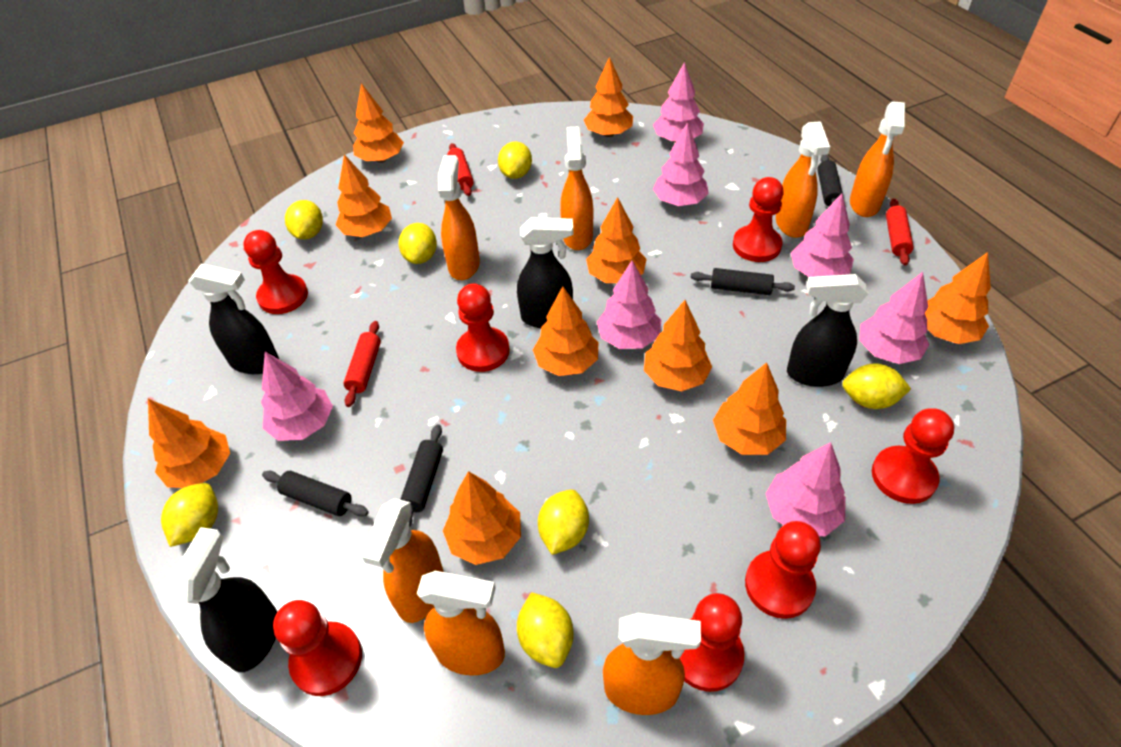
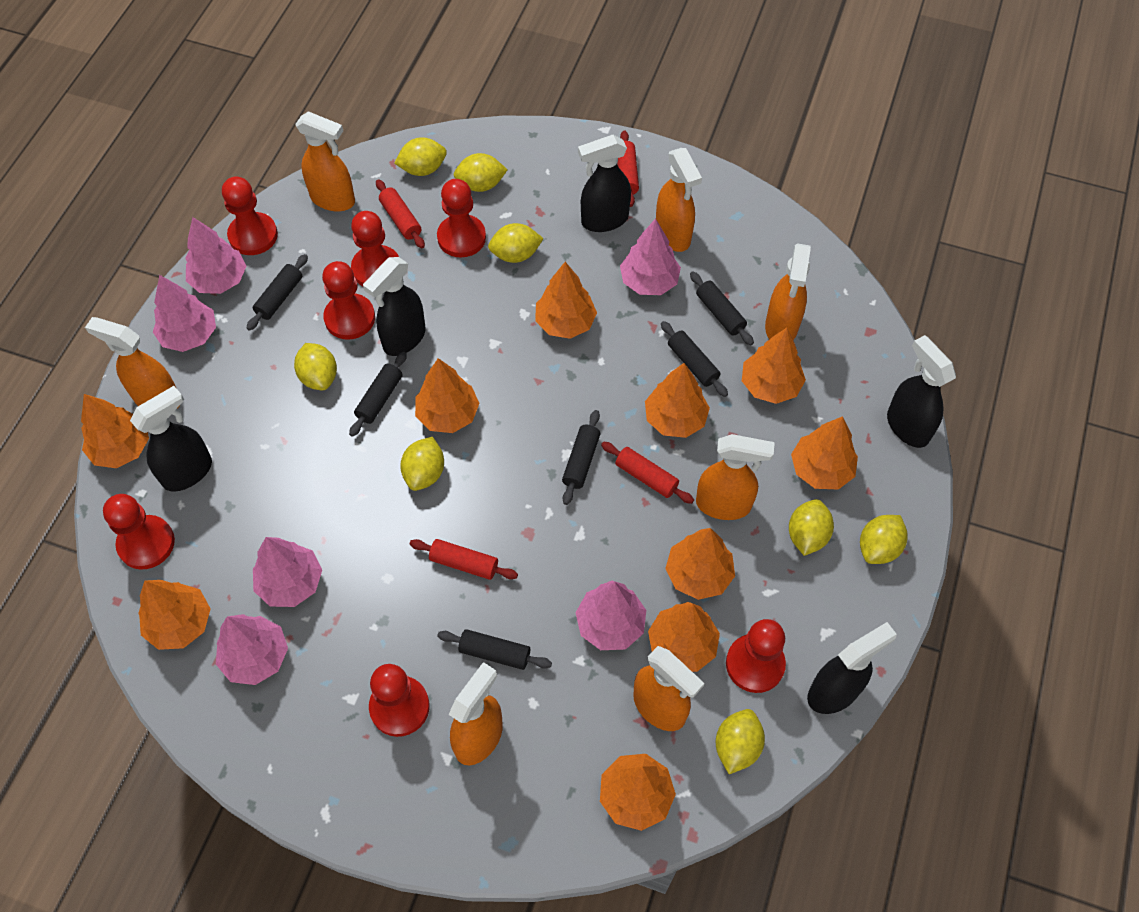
black rolling pin: 4 -> 6
black spray bottle: 4 -> 5
pink tree: 7 -> 6
red rolling pin: 3 -> 4
yellow lemon: 7 -> 8

